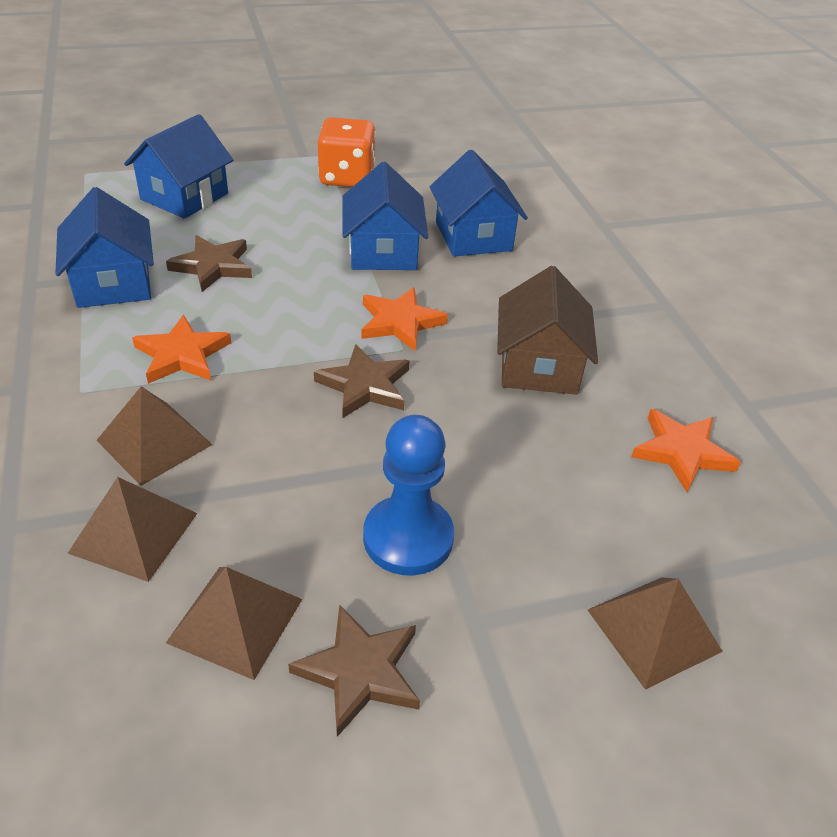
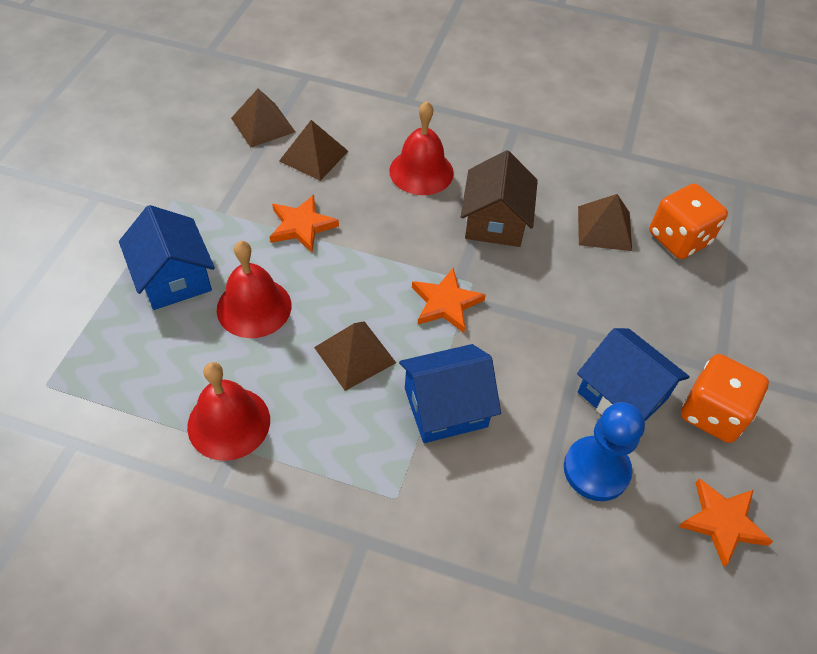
blue house: 4 -> 3
brown star: 3 -> 0
orange dice: 1 -> 2
red bell: 0 -> 3

